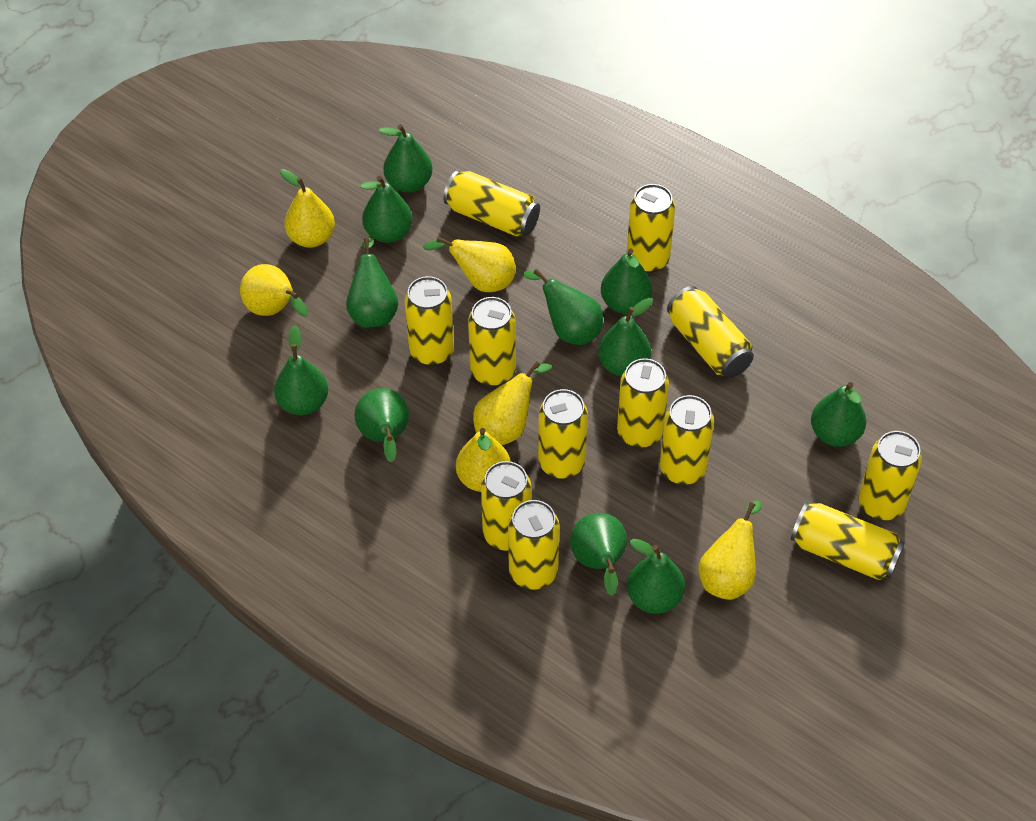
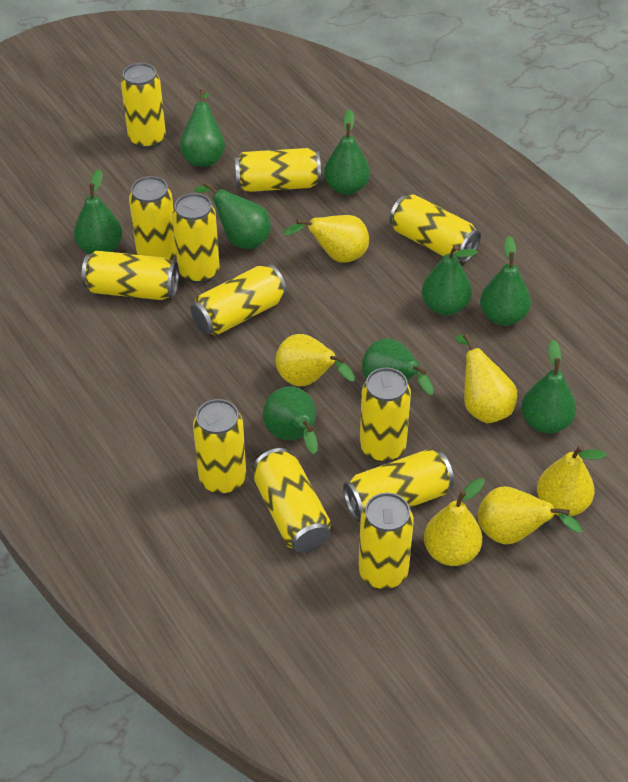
green pear: 11 -> 9

